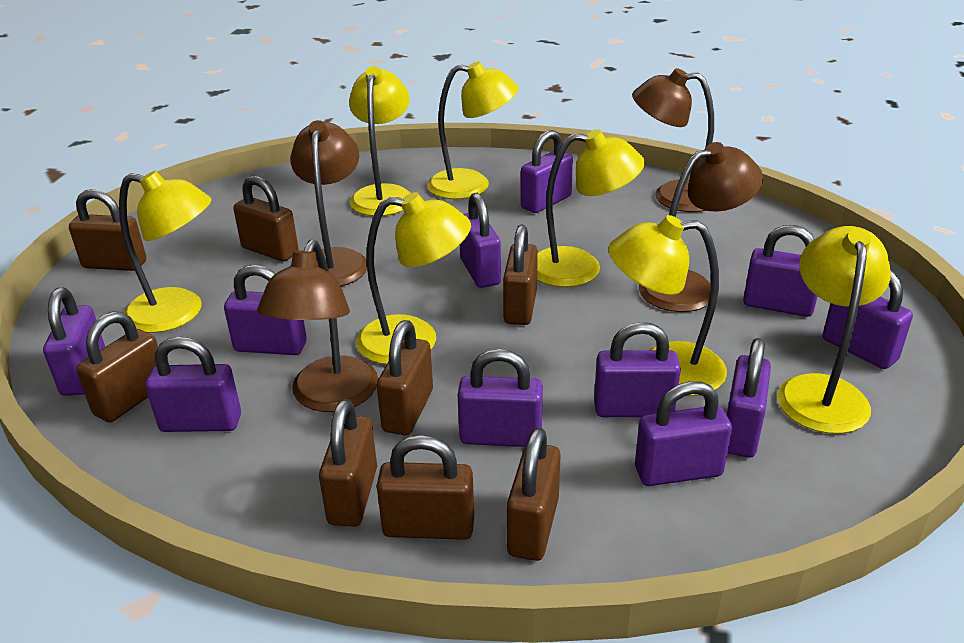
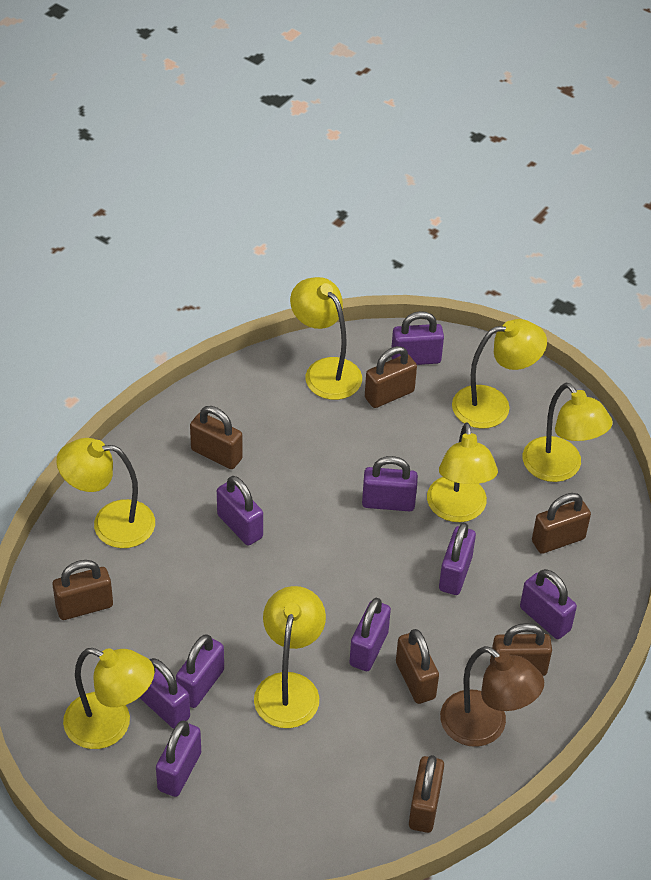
brown lamp: 4 -> 1
brown padlock: 8 -> 7
purple padlock: 11 -> 9

